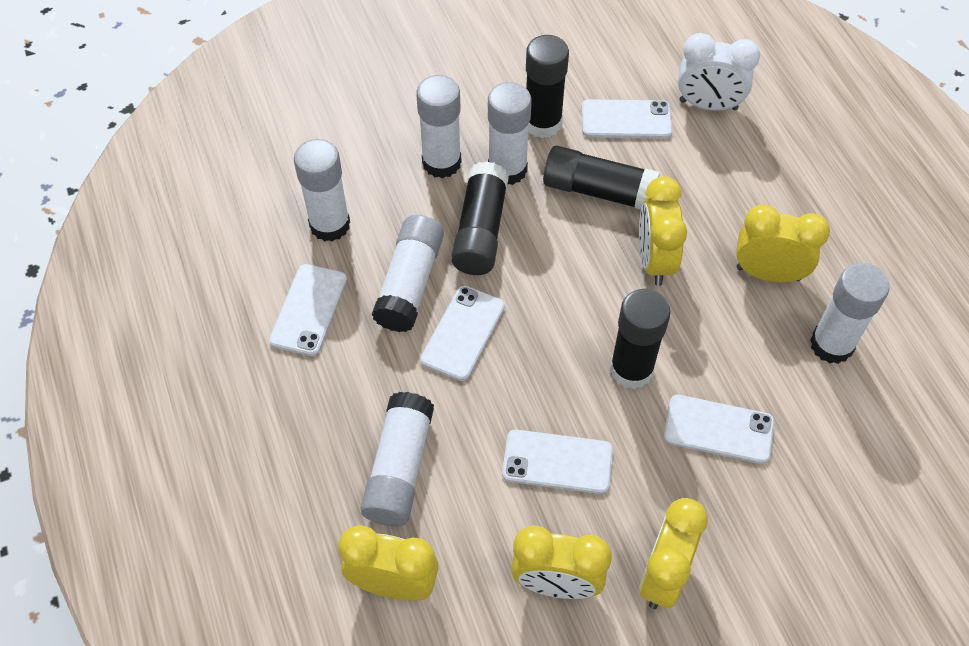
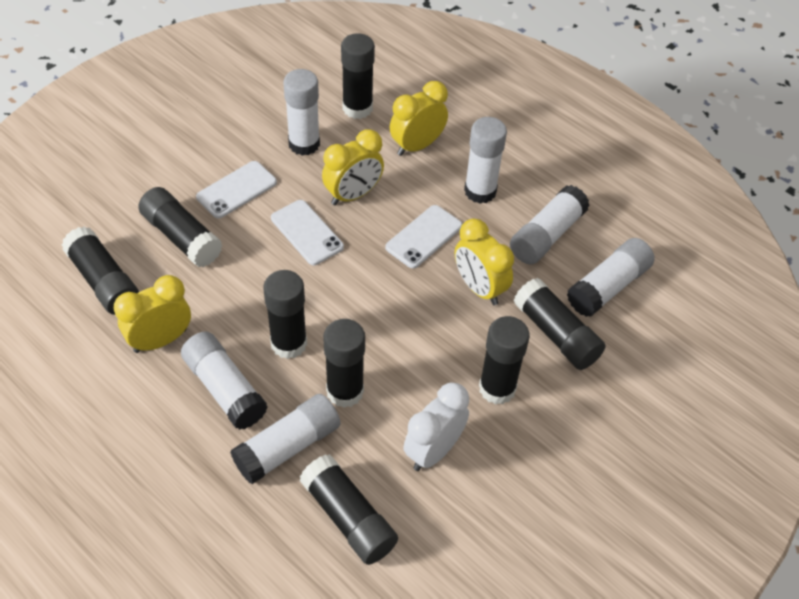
black glue stick: 4 -> 8
white phone: 5 -> 3
yellow clock: 5 -> 4

